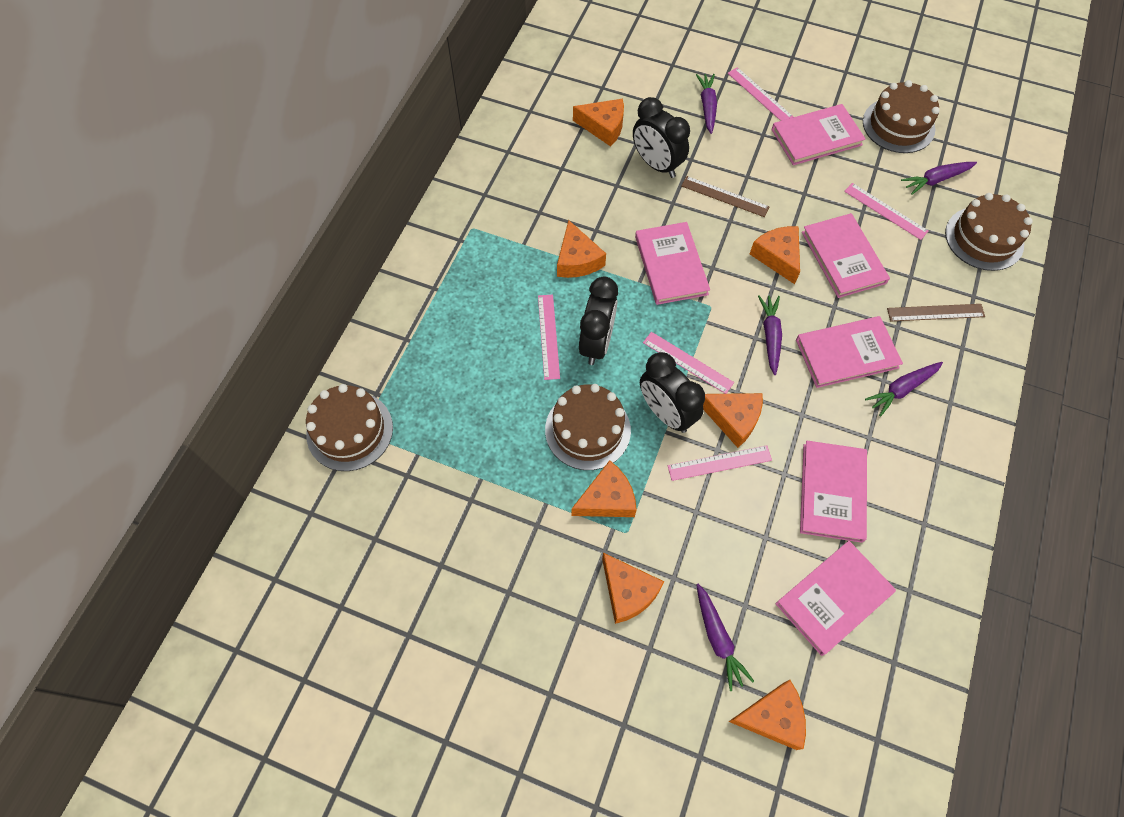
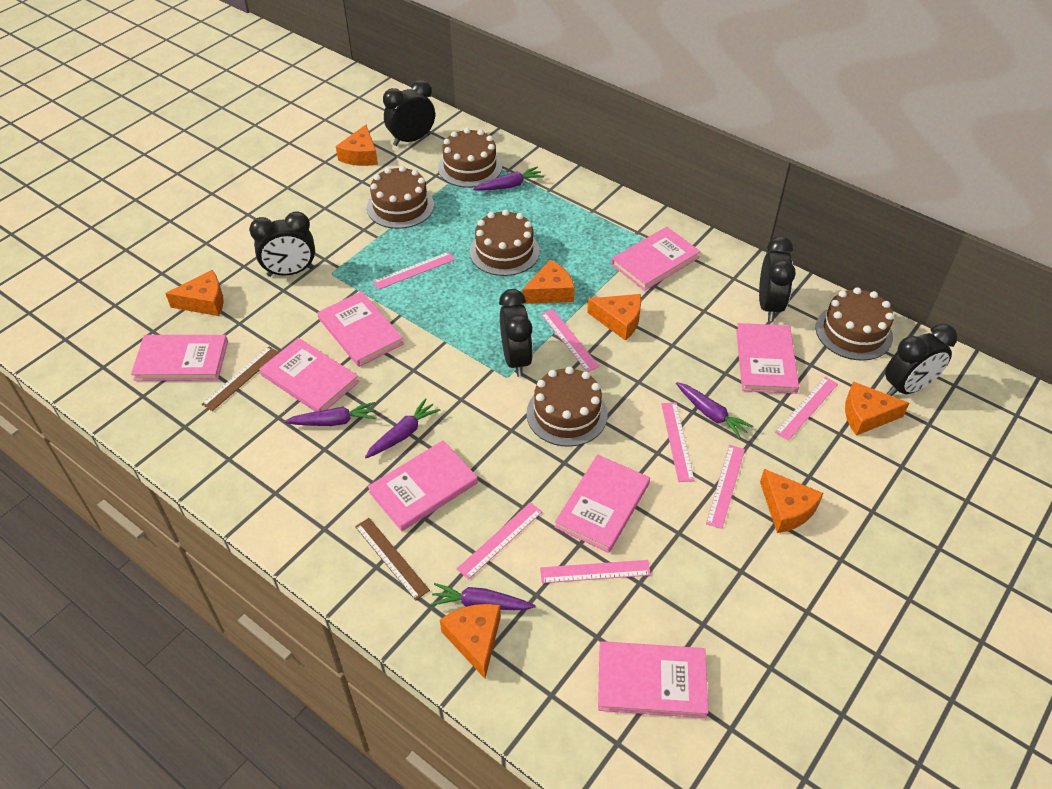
black clock: 3 -> 5
brown cake: 4 -> 5
pink book: 6 -> 8
pink ruler: 5 -> 7

